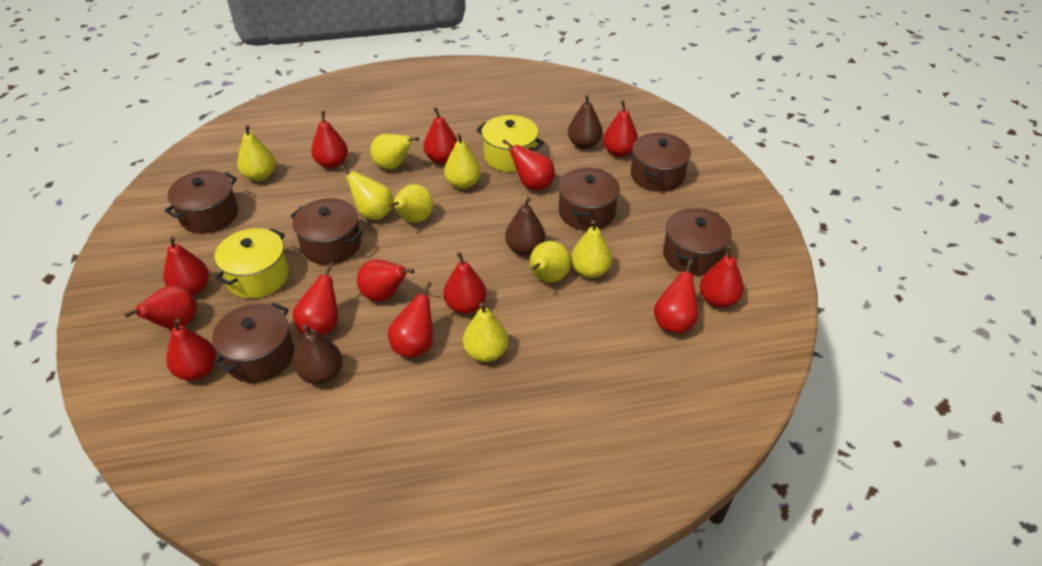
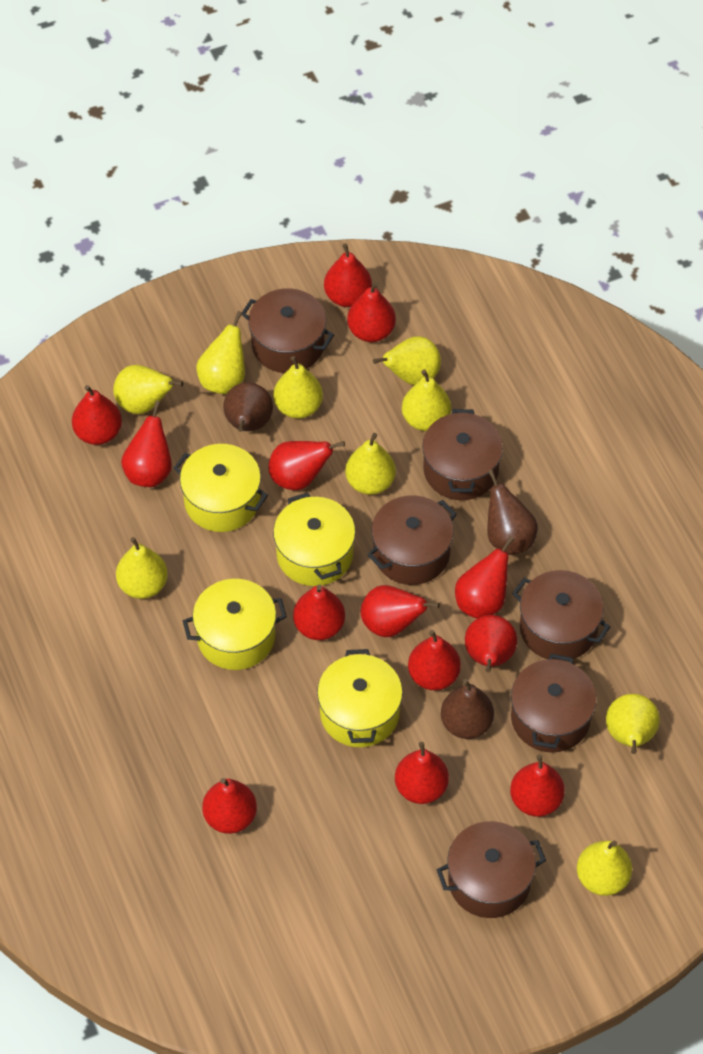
yellow pear: 8 -> 9
yellow pot: 2 -> 4

